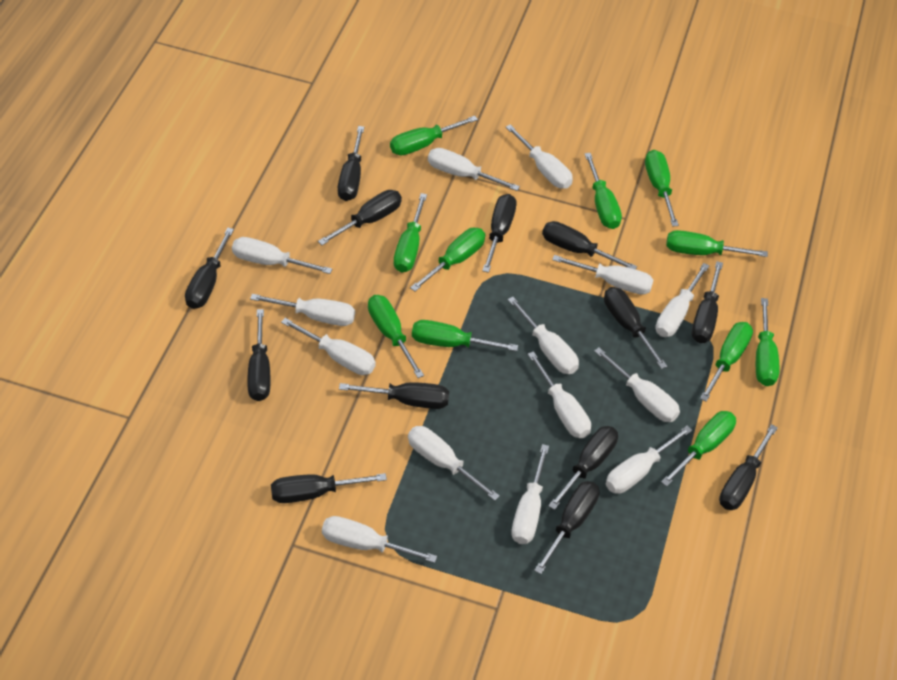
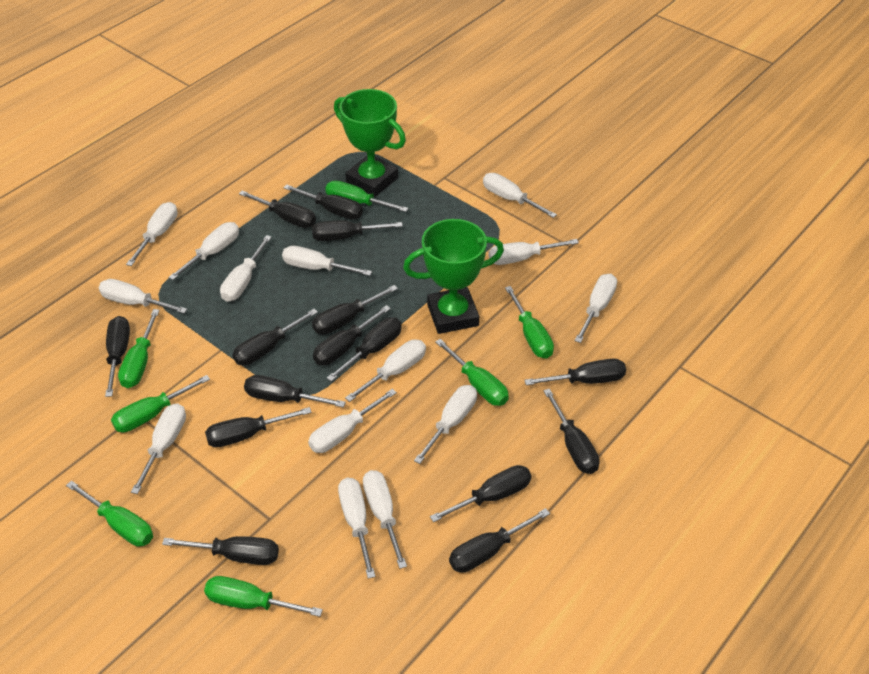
black screwdriver: 13 -> 15
green screwdriver: 11 -> 7
green trophy: 0 -> 2

